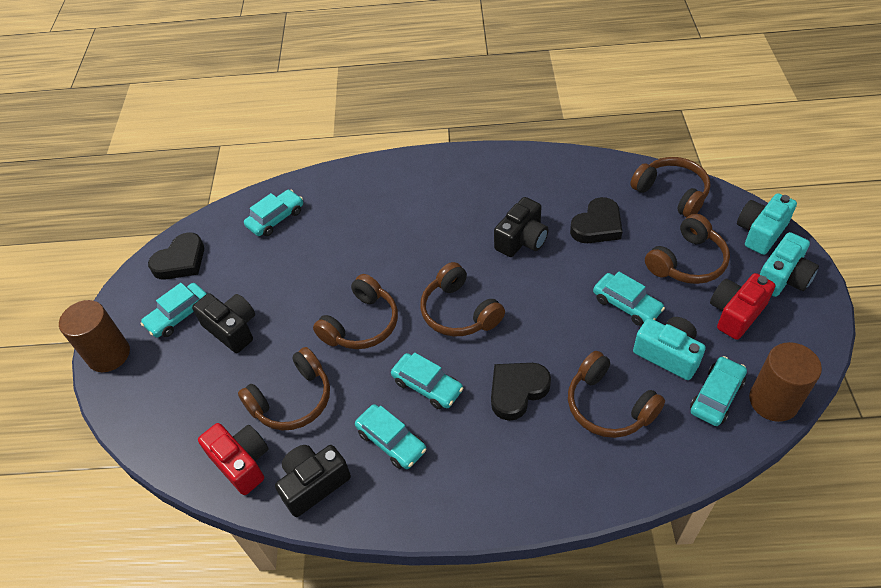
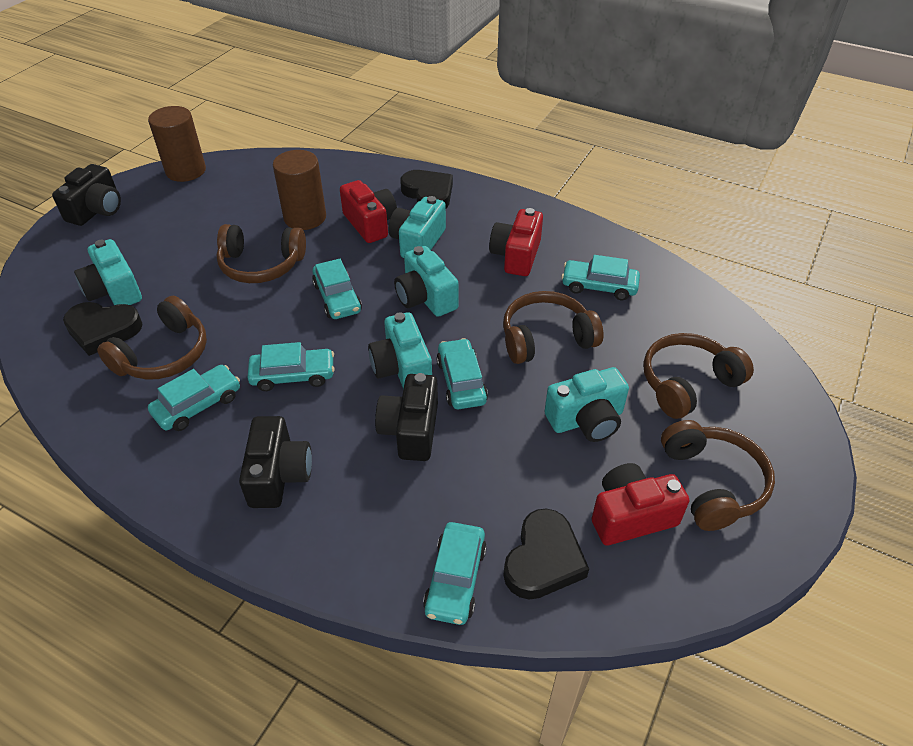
brown headphones: 6 -> 5
red camera: 2 -> 3
turquoise camera: 3 -> 5

